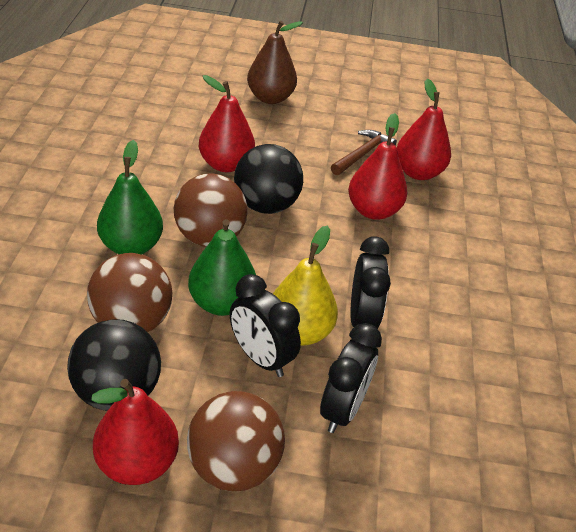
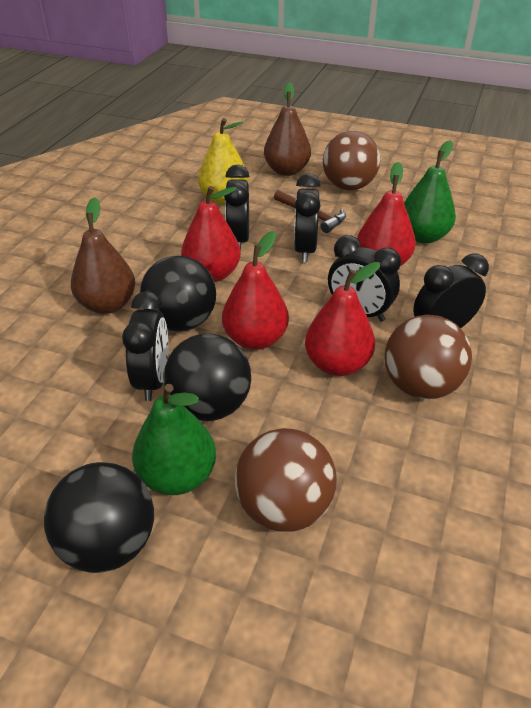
black ball: 2 -> 3
black clock: 3 -> 5
brown pear: 1 -> 2

